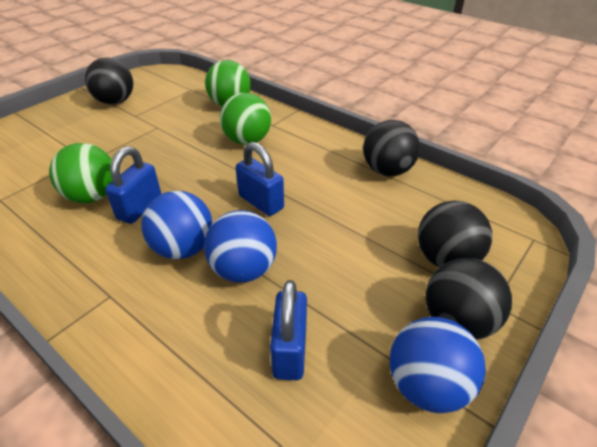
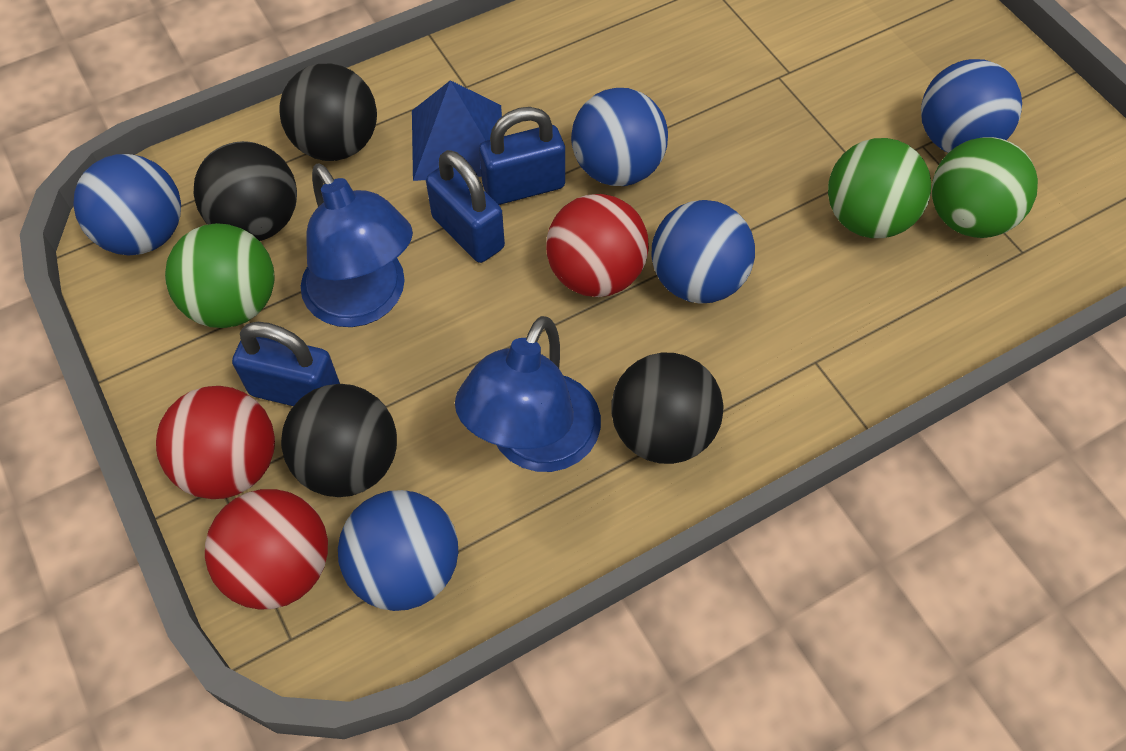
blue ball: 3 -> 5
blue lamp: 0 -> 2
blue pyramid: 0 -> 1
red ball: 0 -> 3

